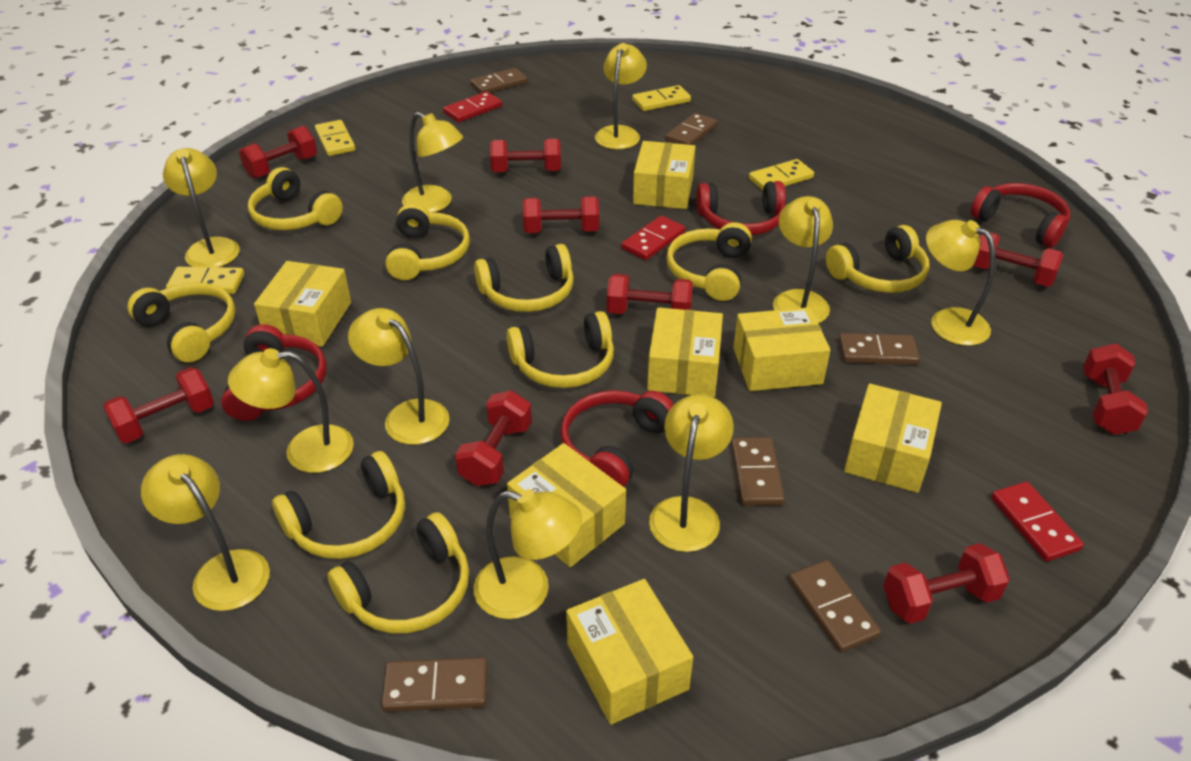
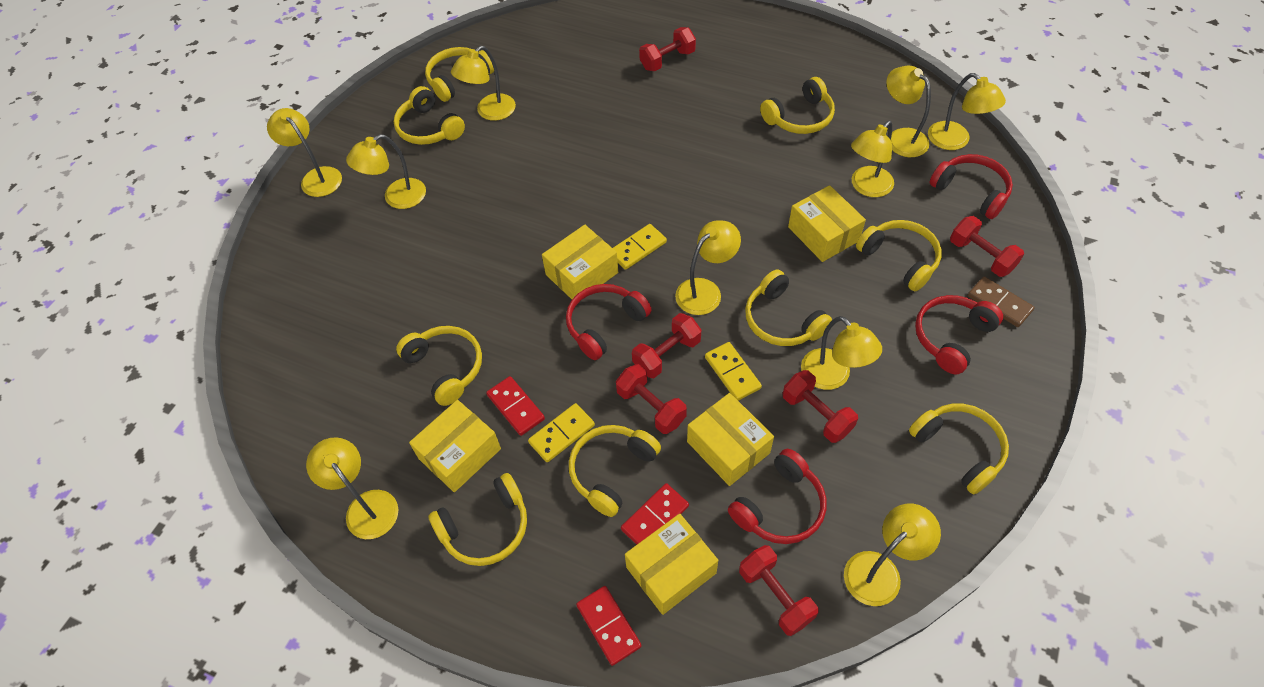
brown domino: 6 -> 1
red dumbbell: 9 -> 6
yellow box: 7 -> 5
yellow domino: 4 -> 3

